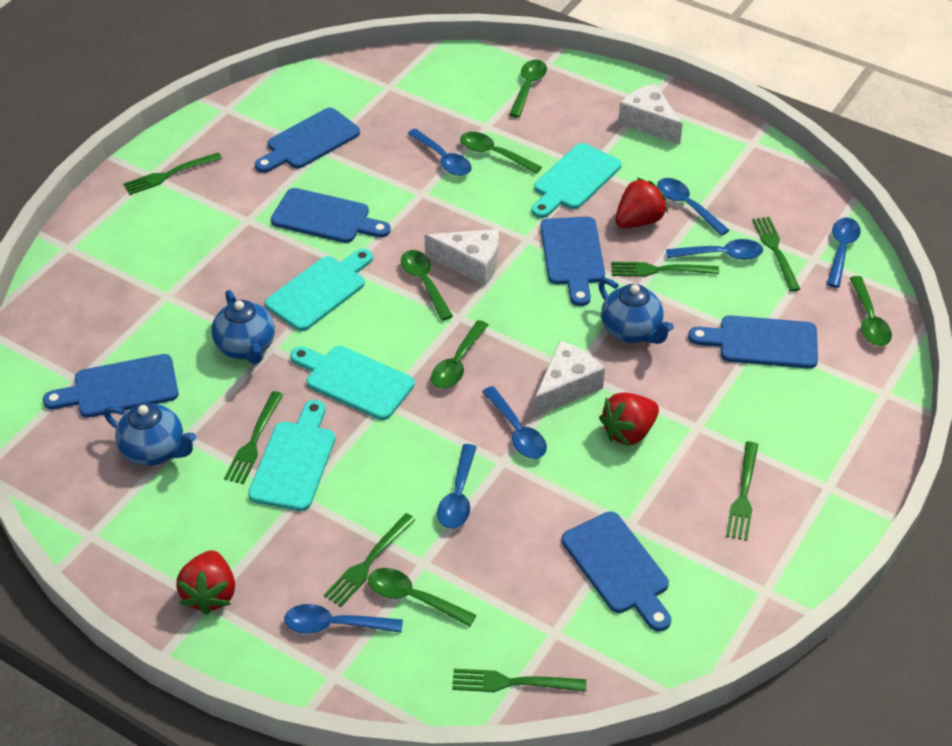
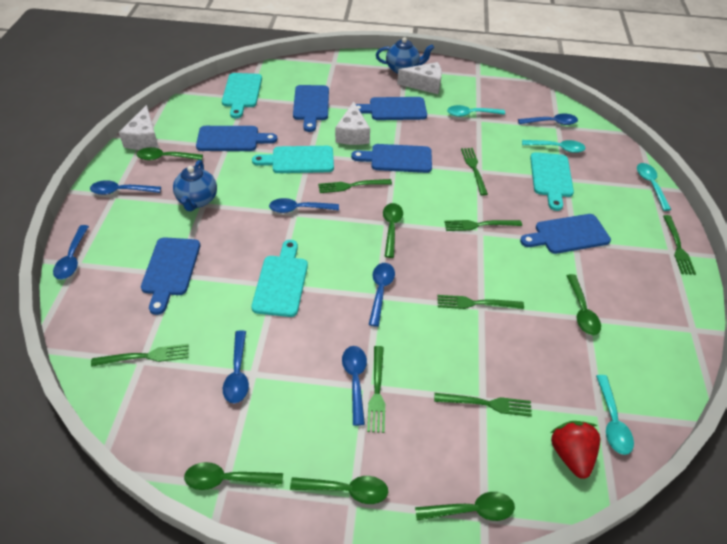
blue teapot: 3 -> 2
green fork: 7 -> 8
red strawberry: 3 -> 1
turquoise spoon: 0 -> 4

